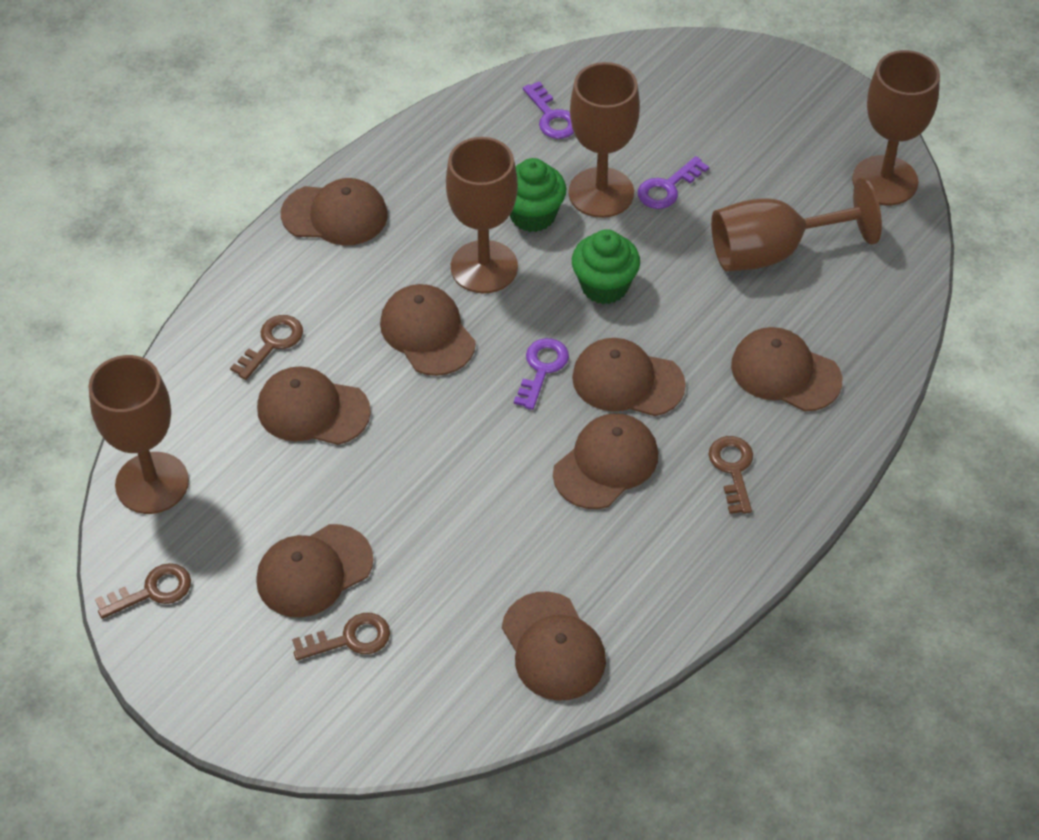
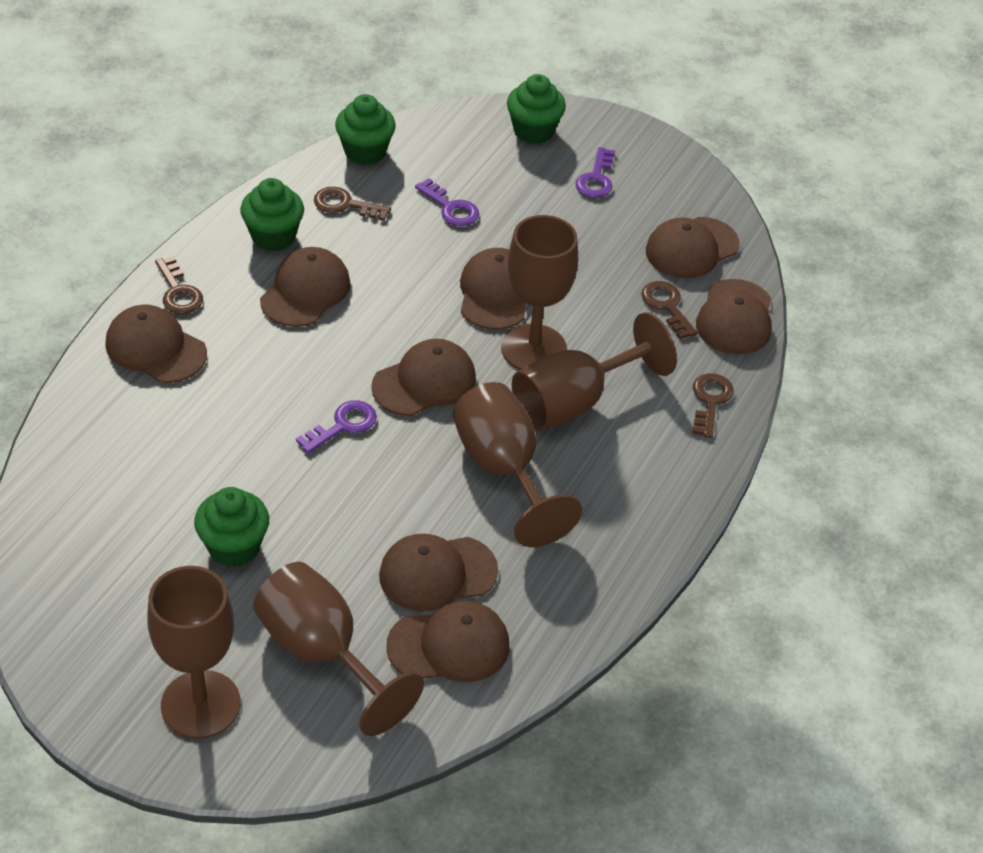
green cupcake: 2 -> 4

